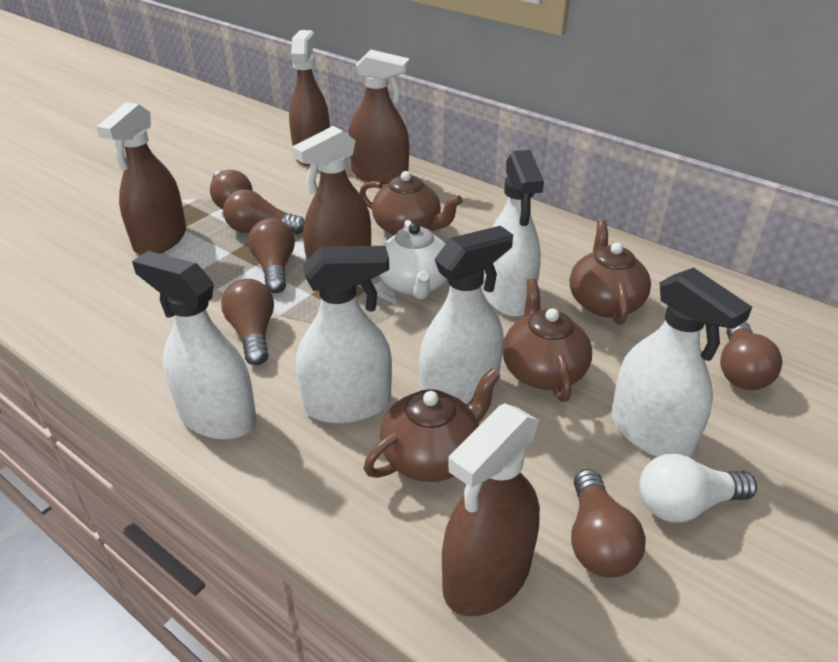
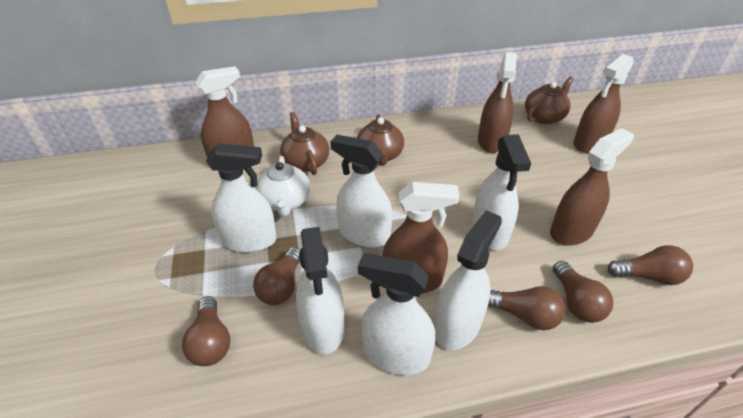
brown light bulb: 6 -> 5
brown teapot: 4 -> 3
white light bulb: 1 -> 0
white spray bottle: 5 -> 6

